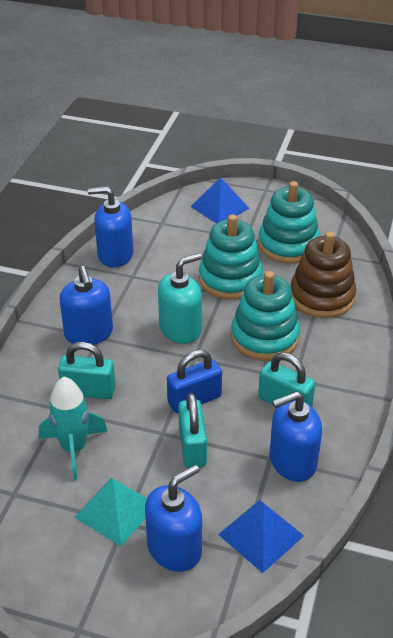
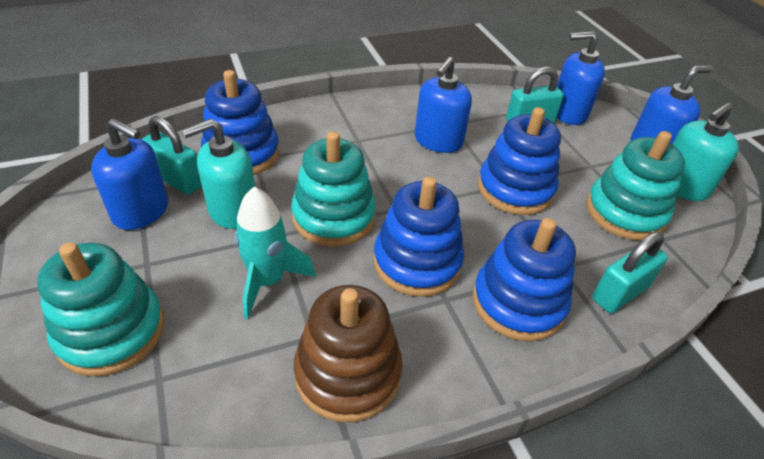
blue padlock: 1 -> 0
blue pyramid: 2 -> 0
blue stacking toy: 0 -> 4
turquoise pyramid: 1 -> 0
turquoise soap dispenser: 1 -> 2

